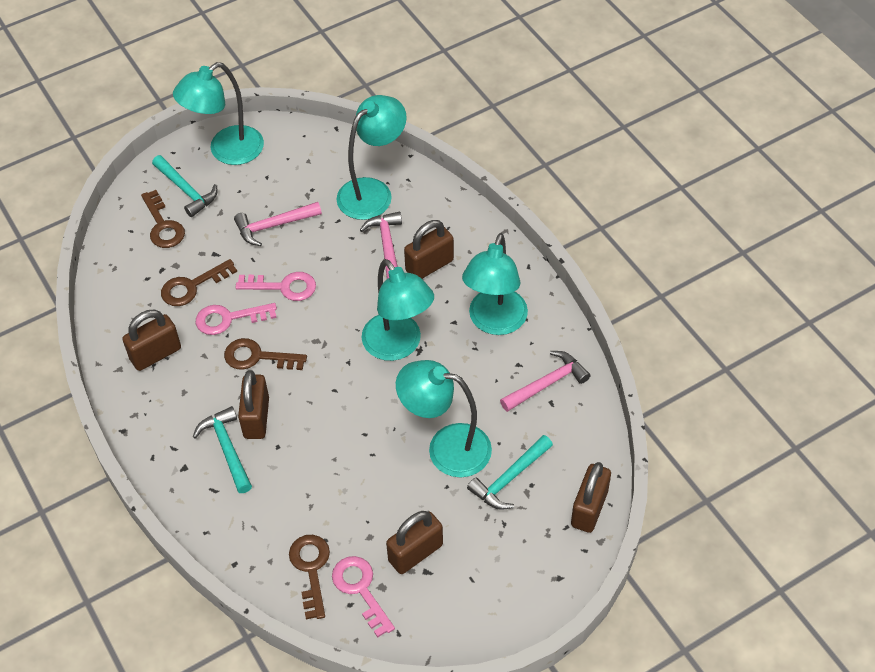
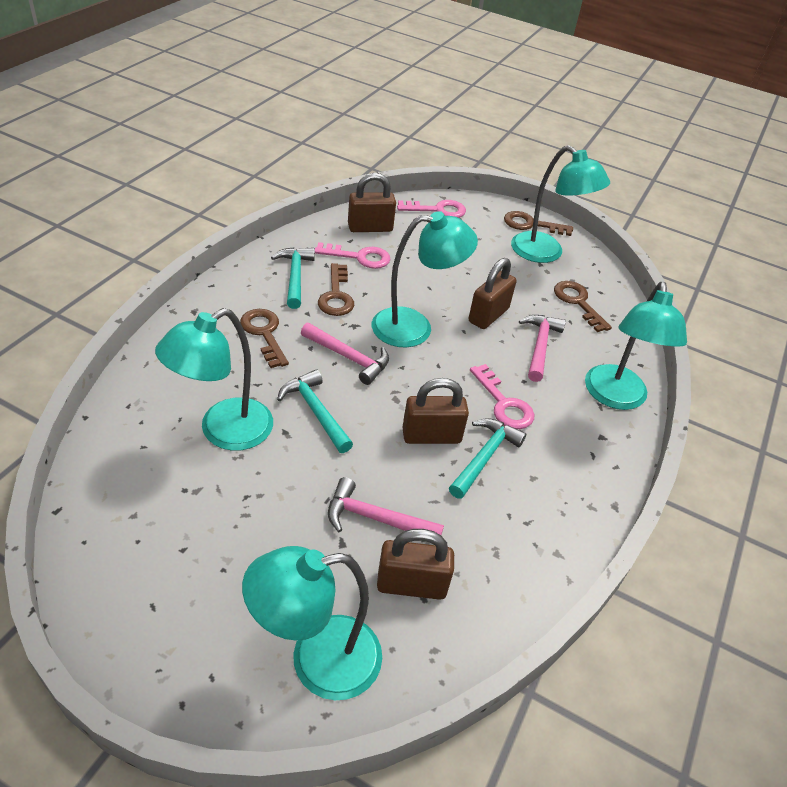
brown padlock: 5 -> 4

